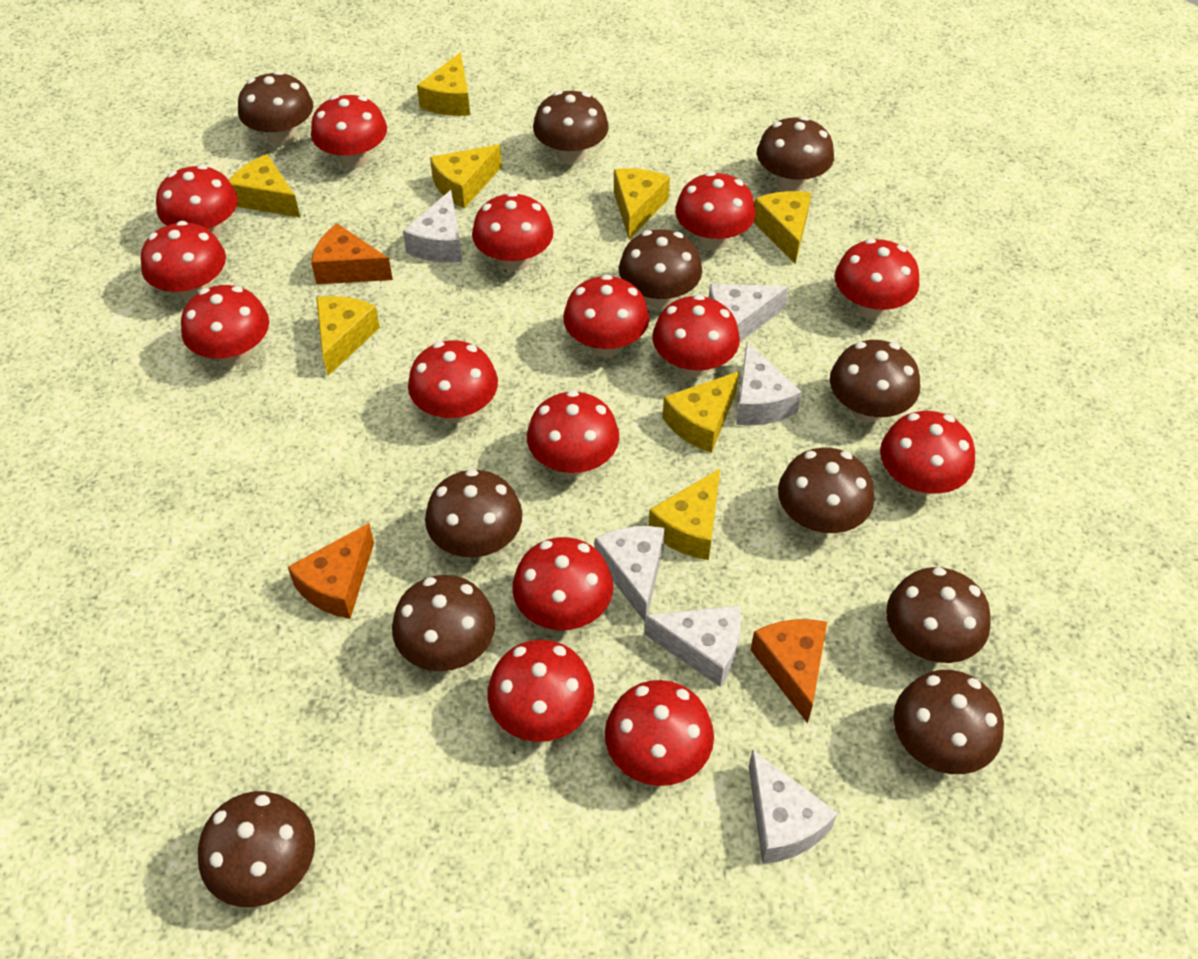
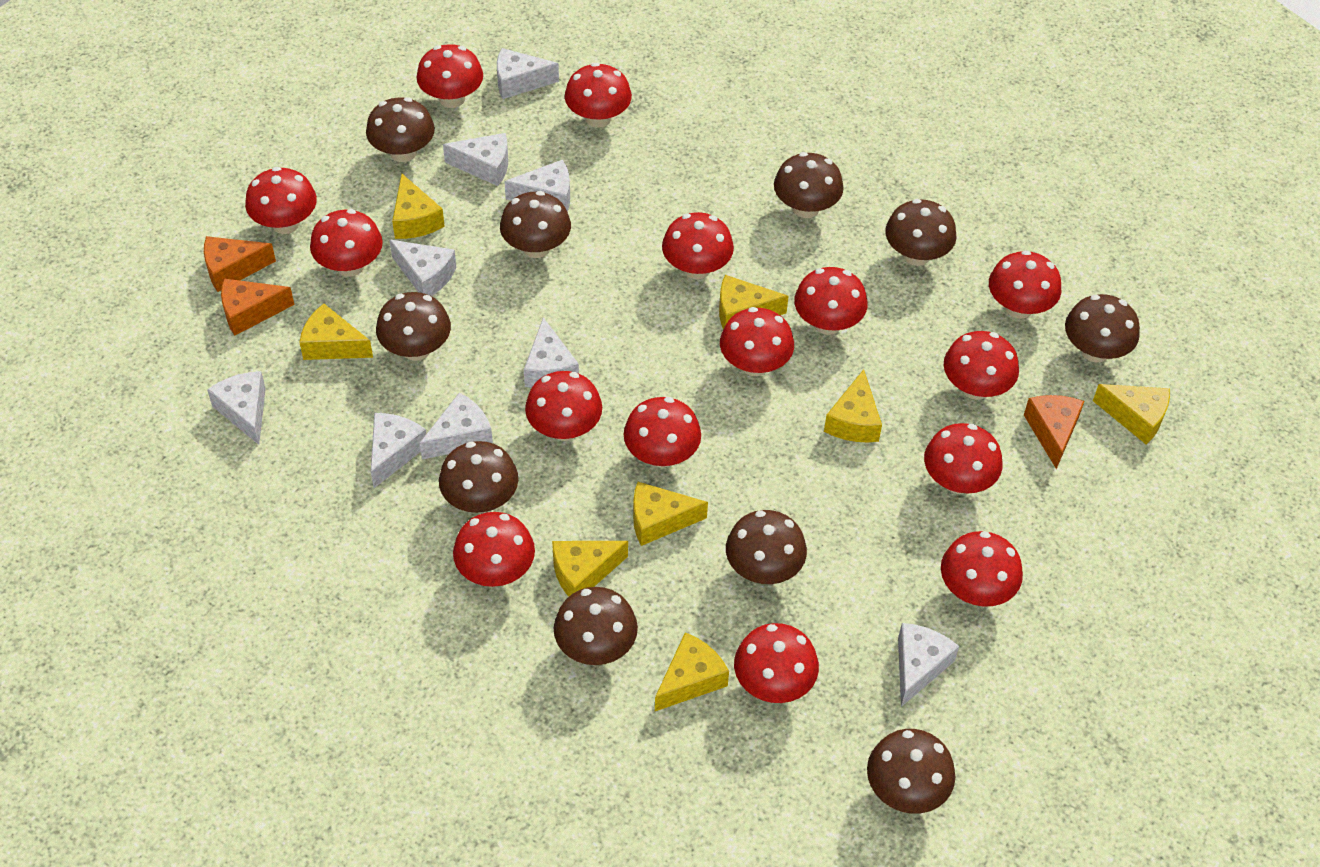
brown mushroom: 11 -> 10
white cheese: 6 -> 9

